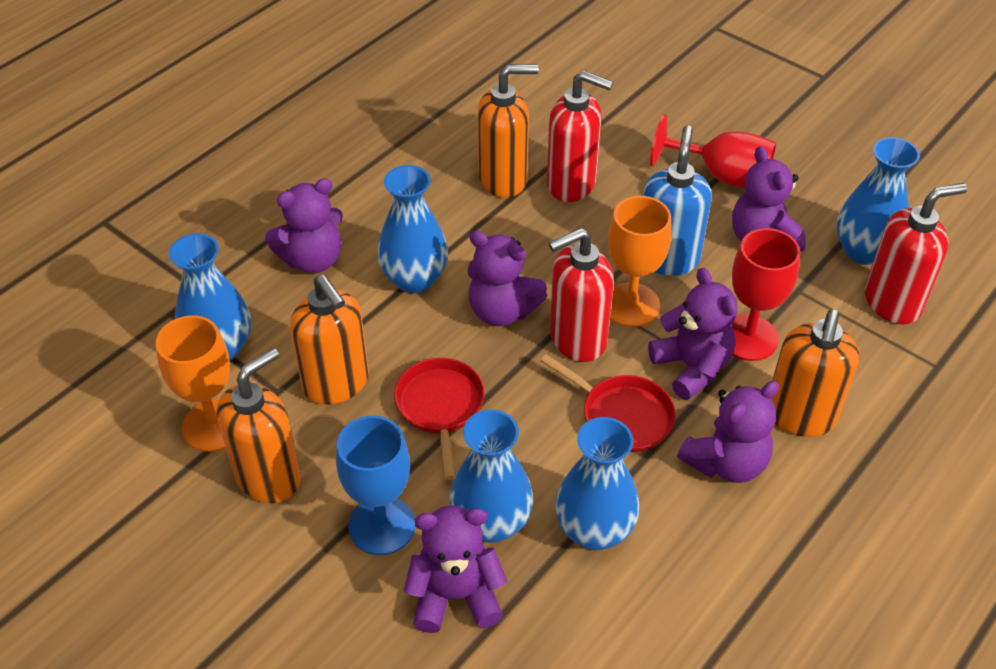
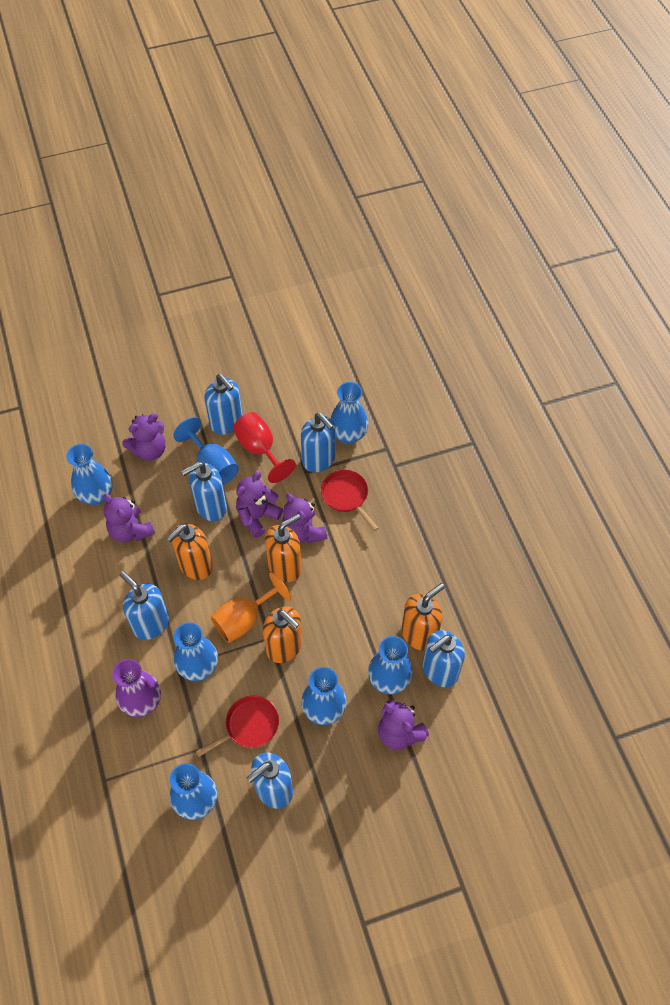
blue soap dispenser: 1 -> 6
blue vase: 5 -> 6
orange goblet: 2 -> 1
purple teddy bear: 6 -> 5
purple vase: 0 -> 1
red goblet: 2 -> 1
red soap dispenser: 3 -> 0

